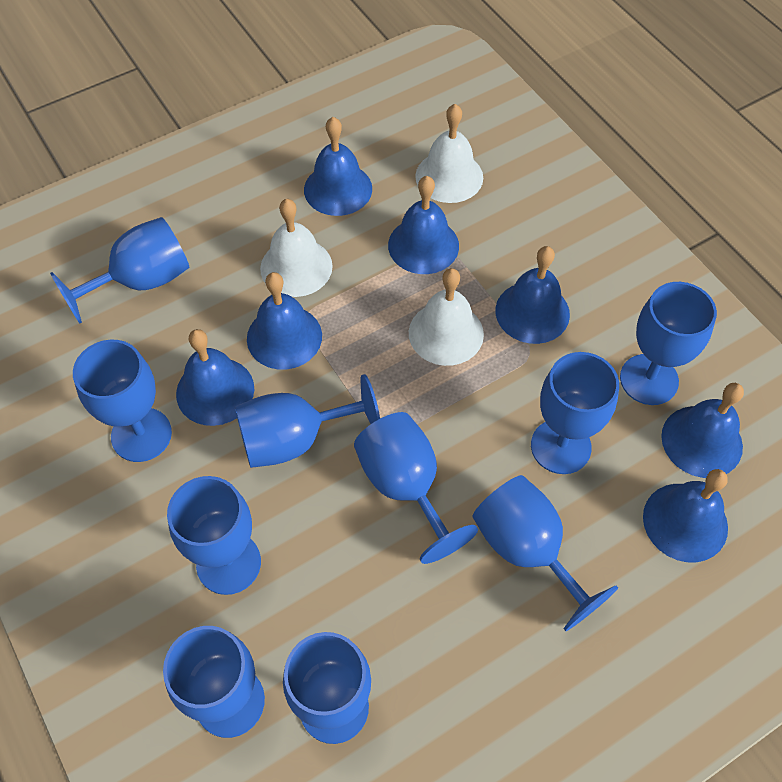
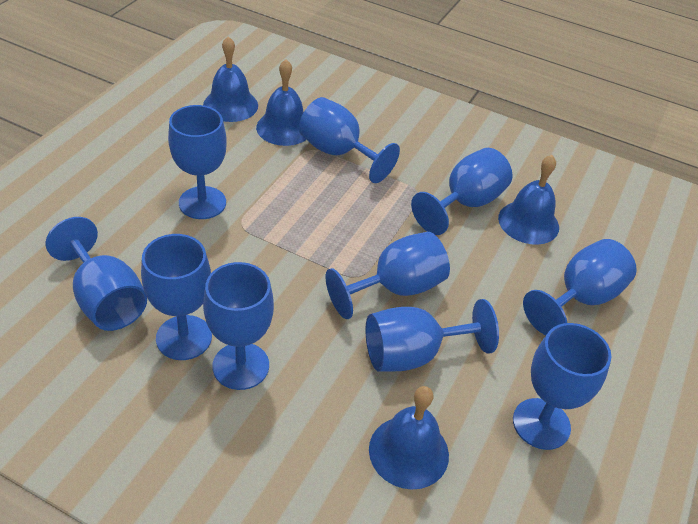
blue bell: 7 -> 4
white bell: 3 -> 0

